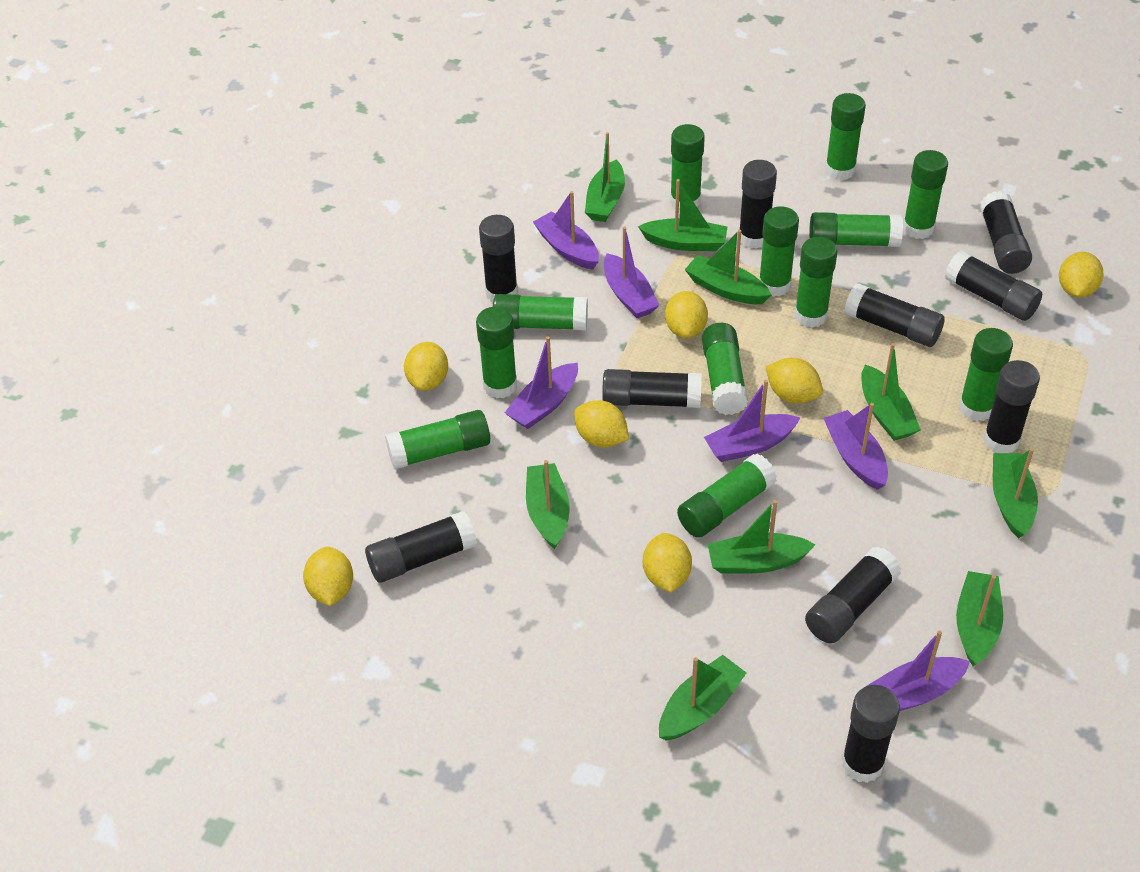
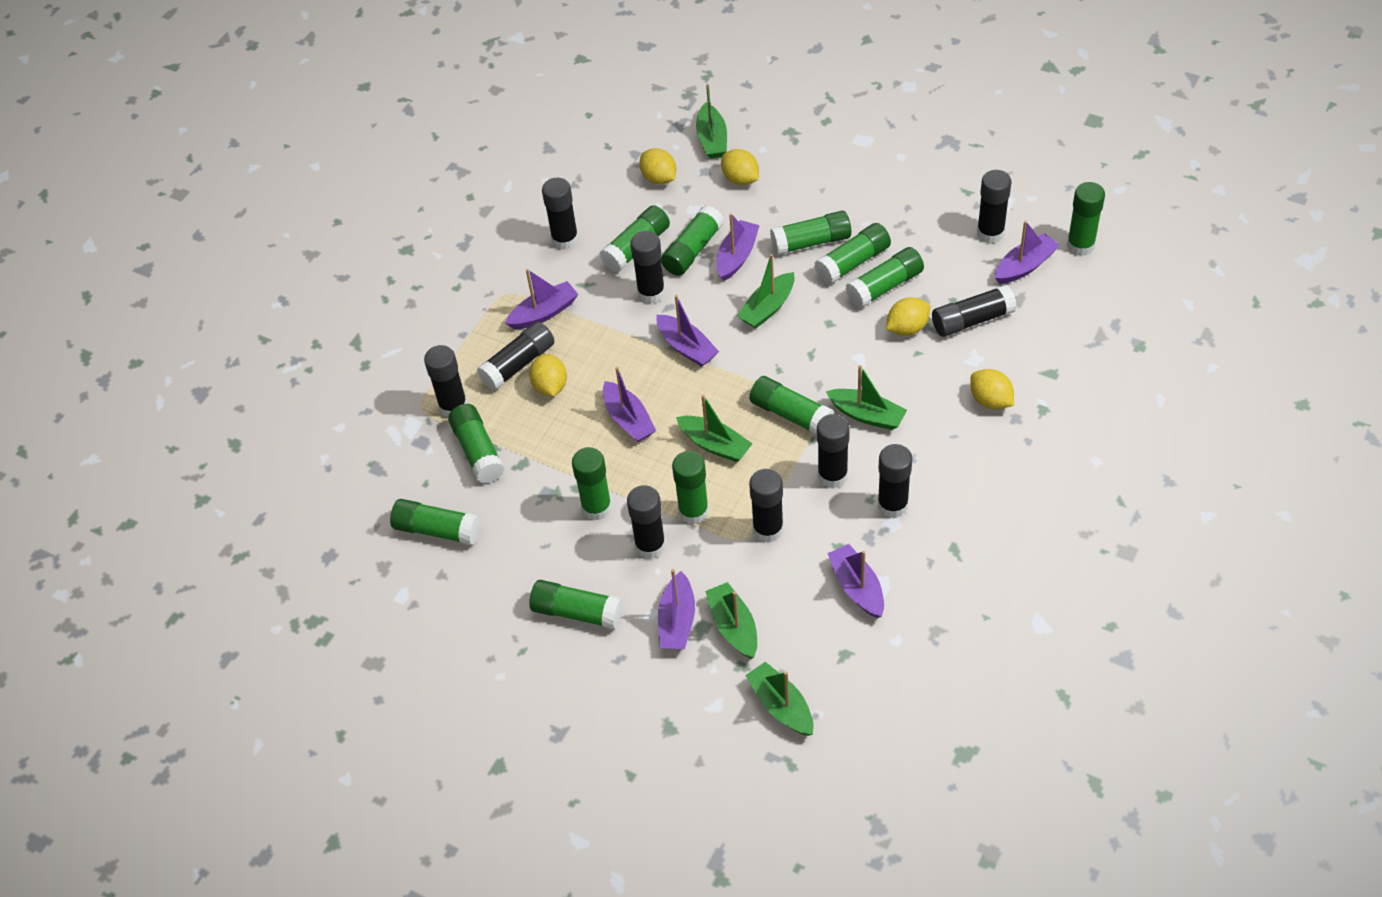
green boat: 9 -> 6
purple boat: 6 -> 7
yellow lemon: 7 -> 5

